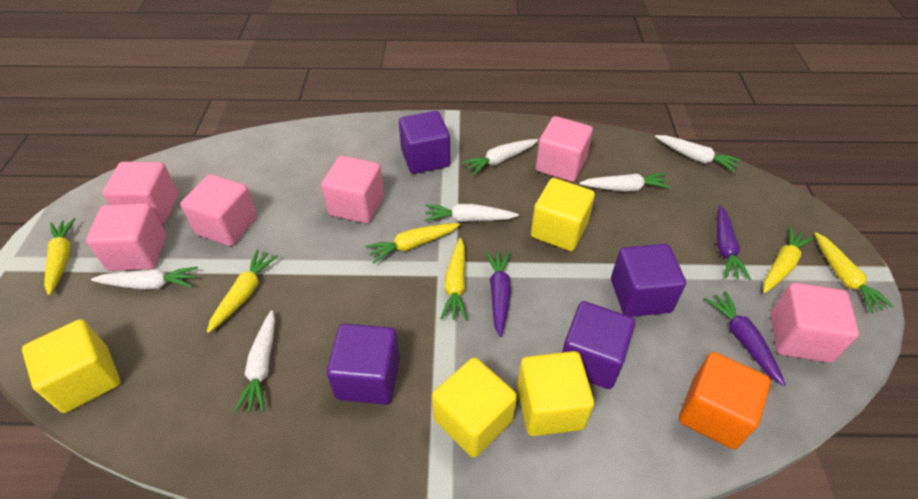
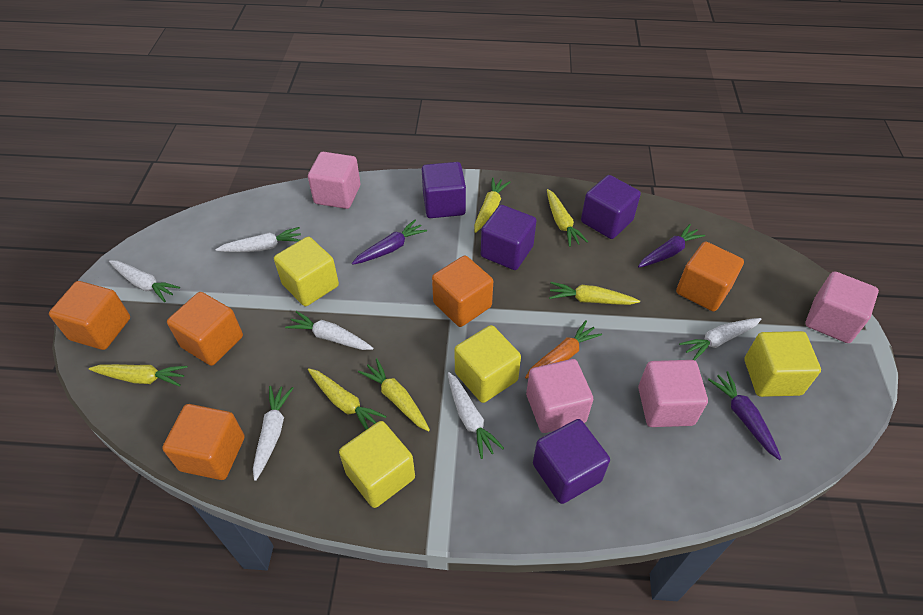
orange carrot: 0 -> 1
orange cube: 1 -> 5
pink cube: 6 -> 4

